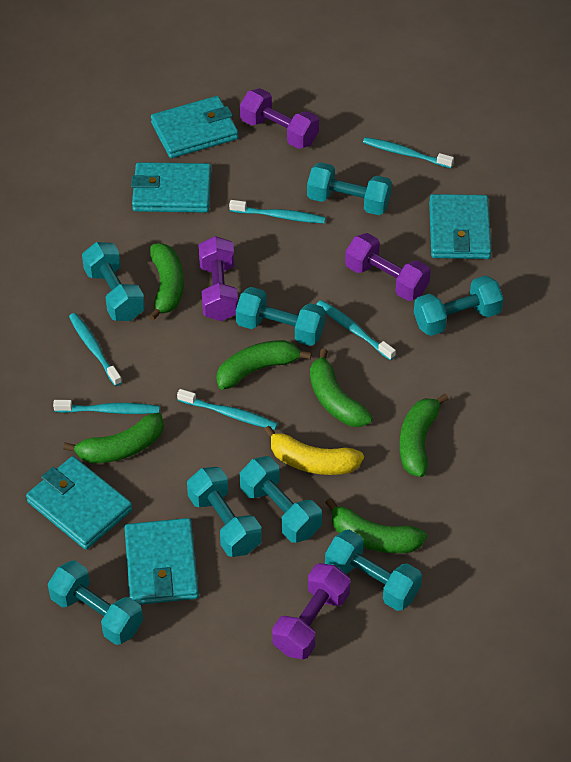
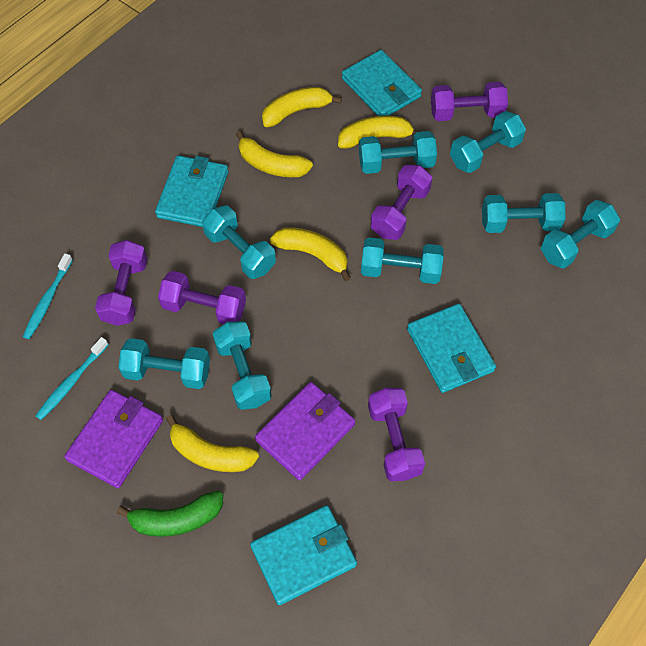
green banana: 6 -> 1
purple dumbbell: 4 -> 5
purple wallet: 0 -> 2
turquoise toothbrush: 6 -> 2
turquoise wallet: 5 -> 4
yellow banana: 1 -> 5

